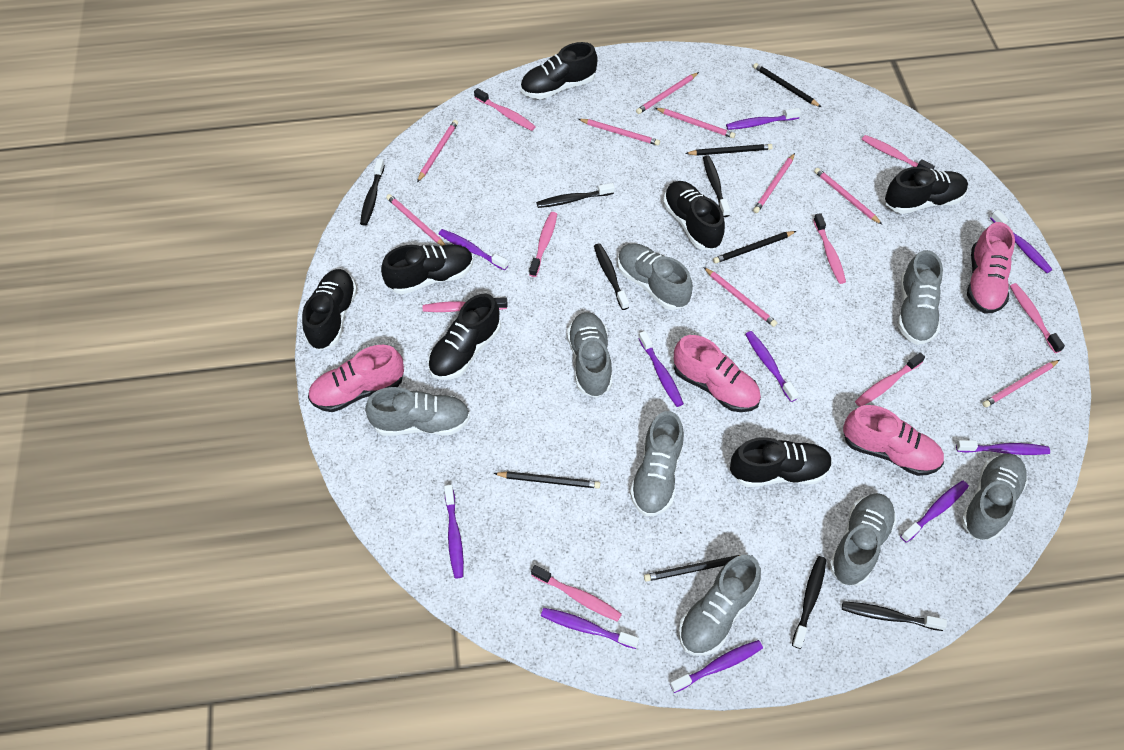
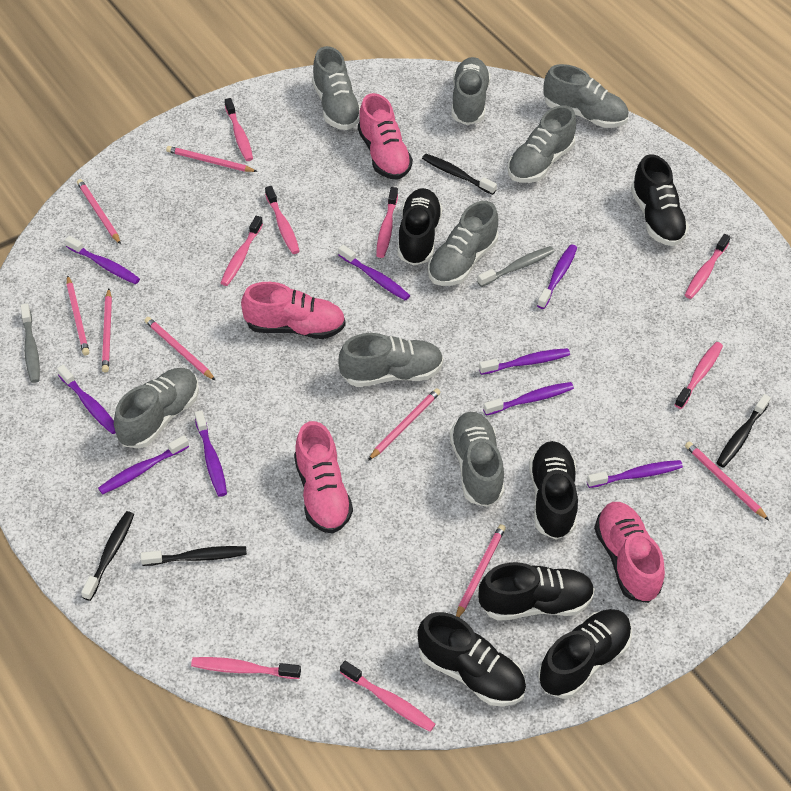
black pencil: 5 -> 0
black shoe: 7 -> 6
black toothbrush: 6 -> 4
grey toothbrush: 0 -> 2
pink pencil: 9 -> 8
purple toothbrush: 10 -> 9

